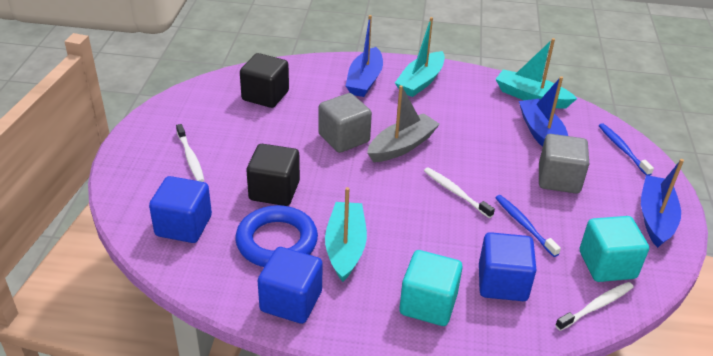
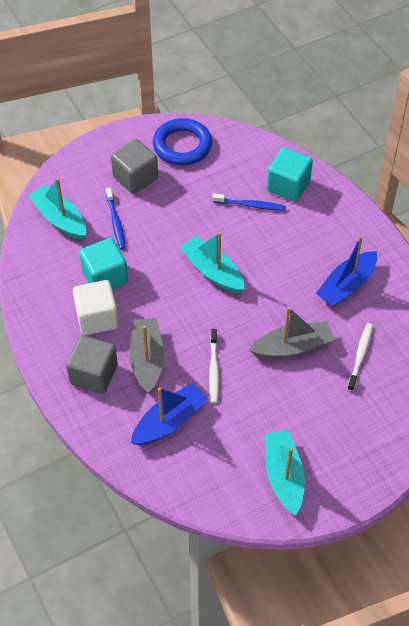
black cube: 2 -> 0
blue boat: 3 -> 2
blue cube: 3 -> 0
grey boat: 1 -> 2
white cube: 0 -> 1
white toothbrush: 3 -> 2

